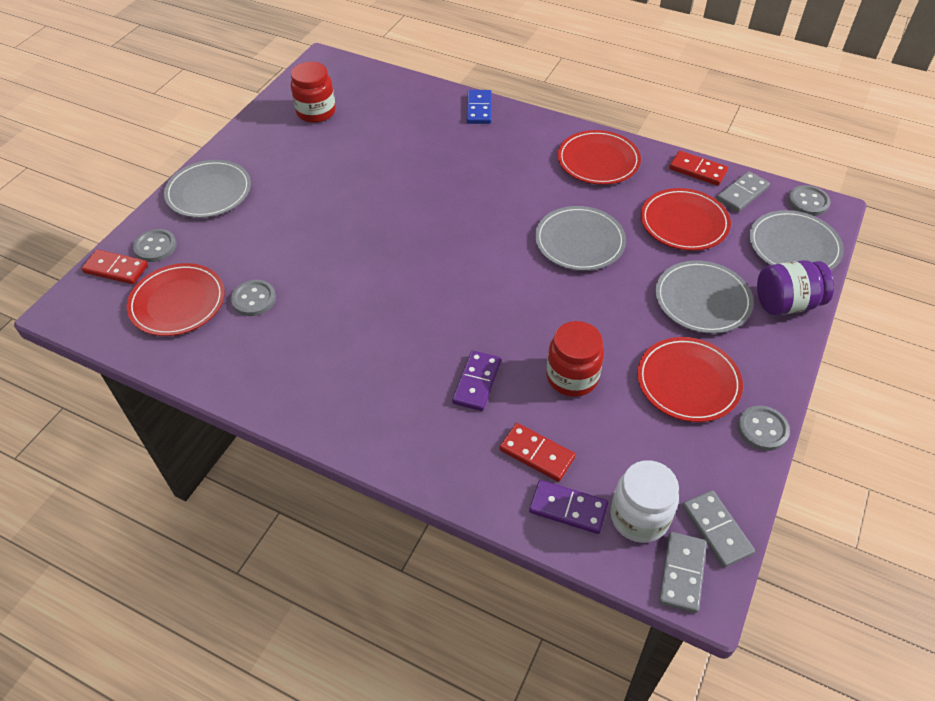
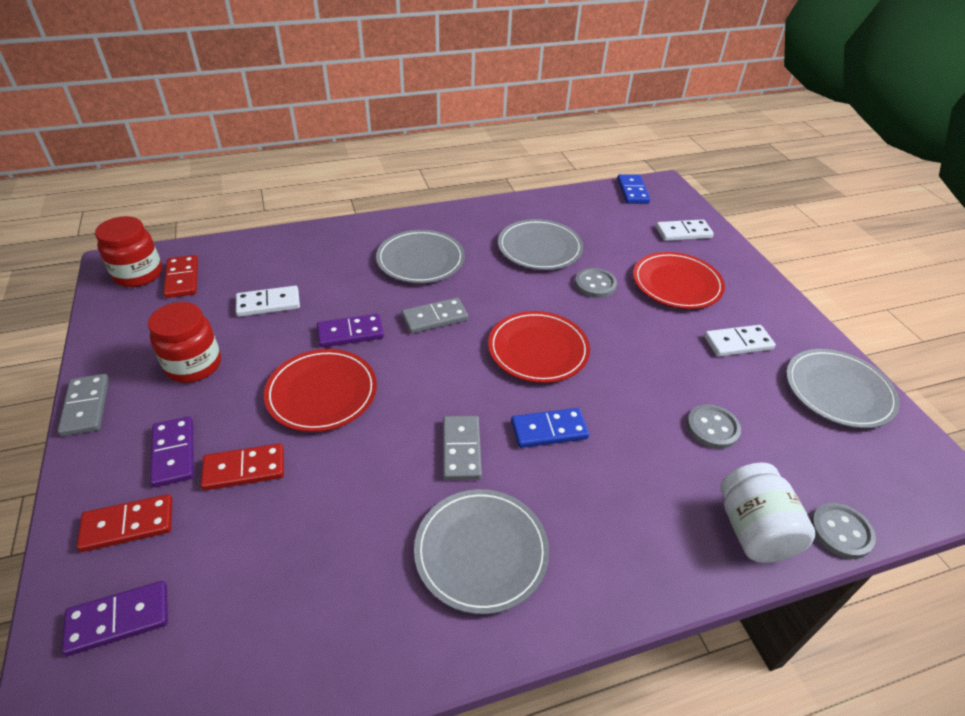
blue domino: 1 -> 2
grey button: 4 -> 3
purple domino: 2 -> 3
purple jar: 1 -> 0
red plate: 4 -> 3
white domino: 0 -> 3

